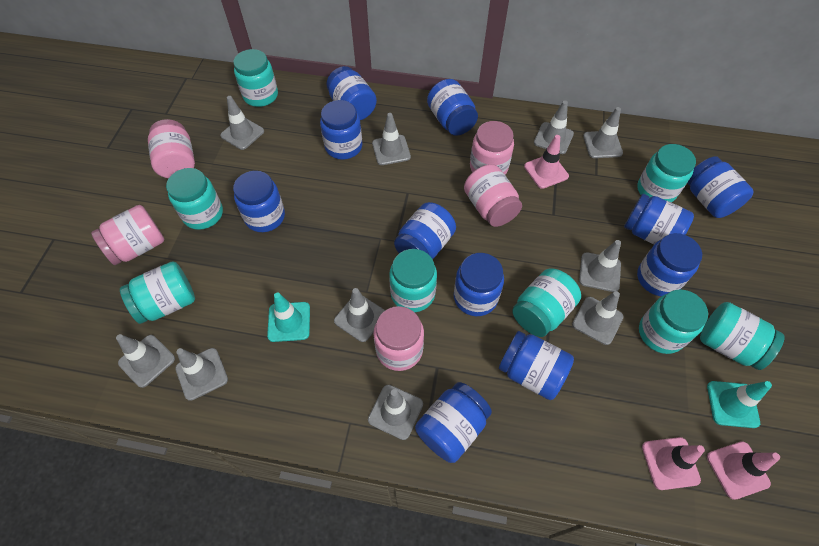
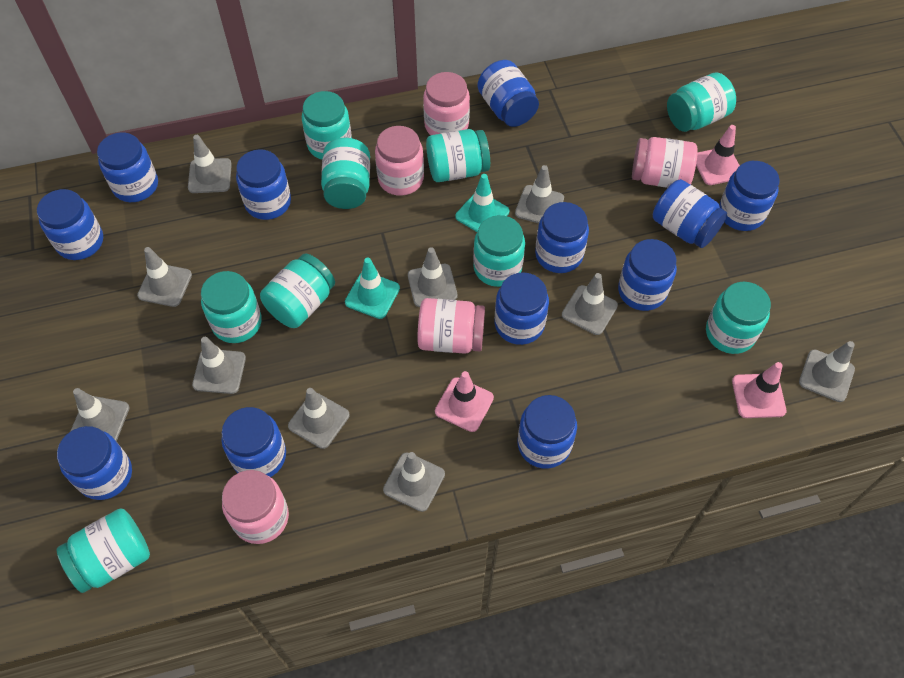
blue jar: 11 -> 12
turquoise jar: 8 -> 9

